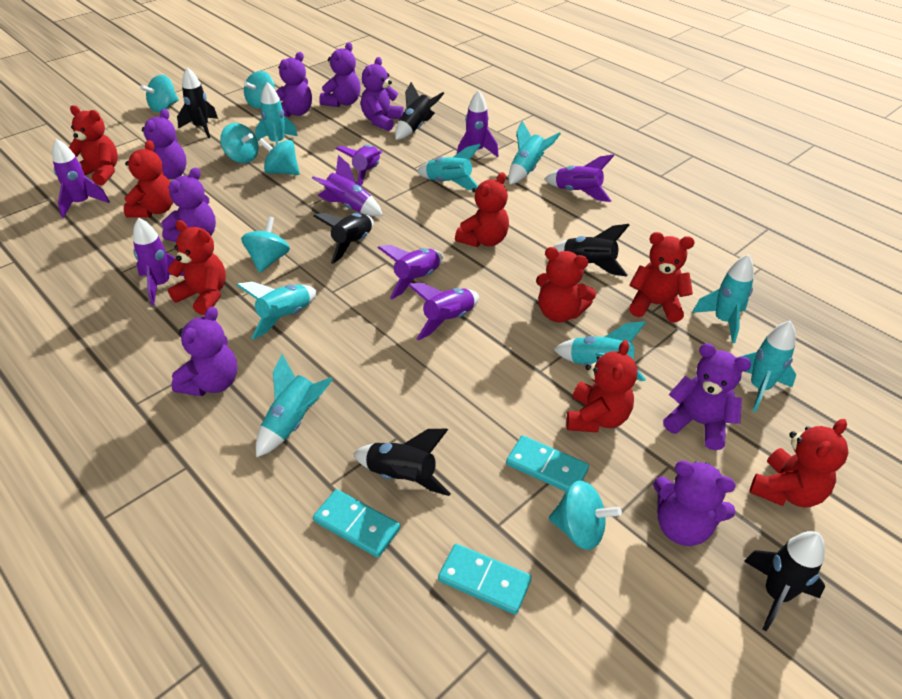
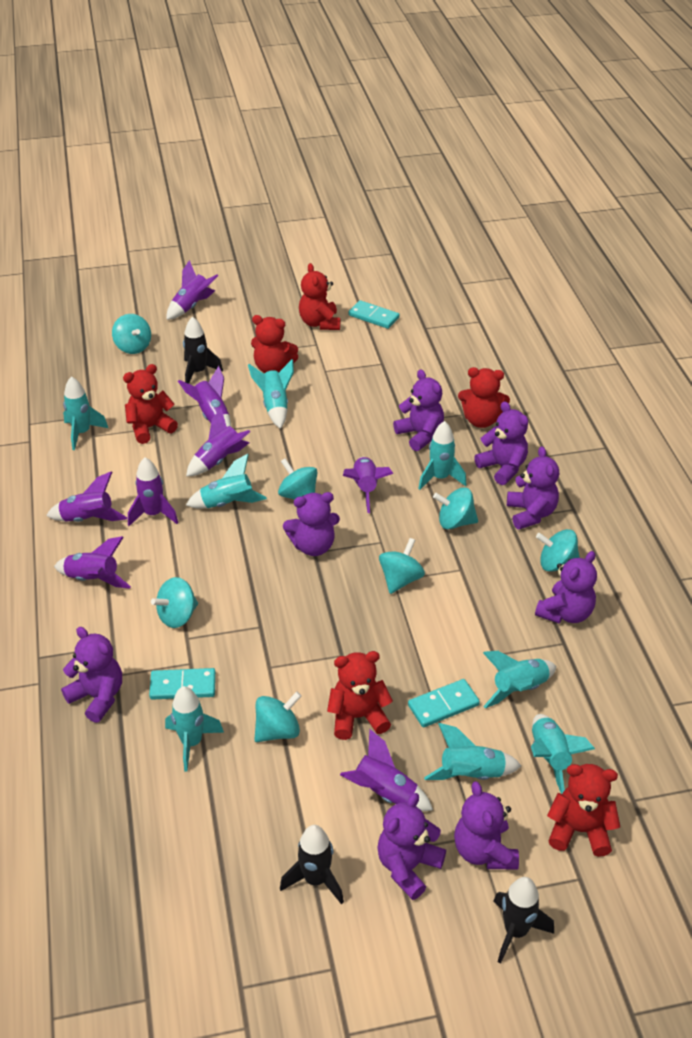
black rocket: 6 -> 3
red teddy bear: 8 -> 6
turquoise spinning top: 6 -> 7

